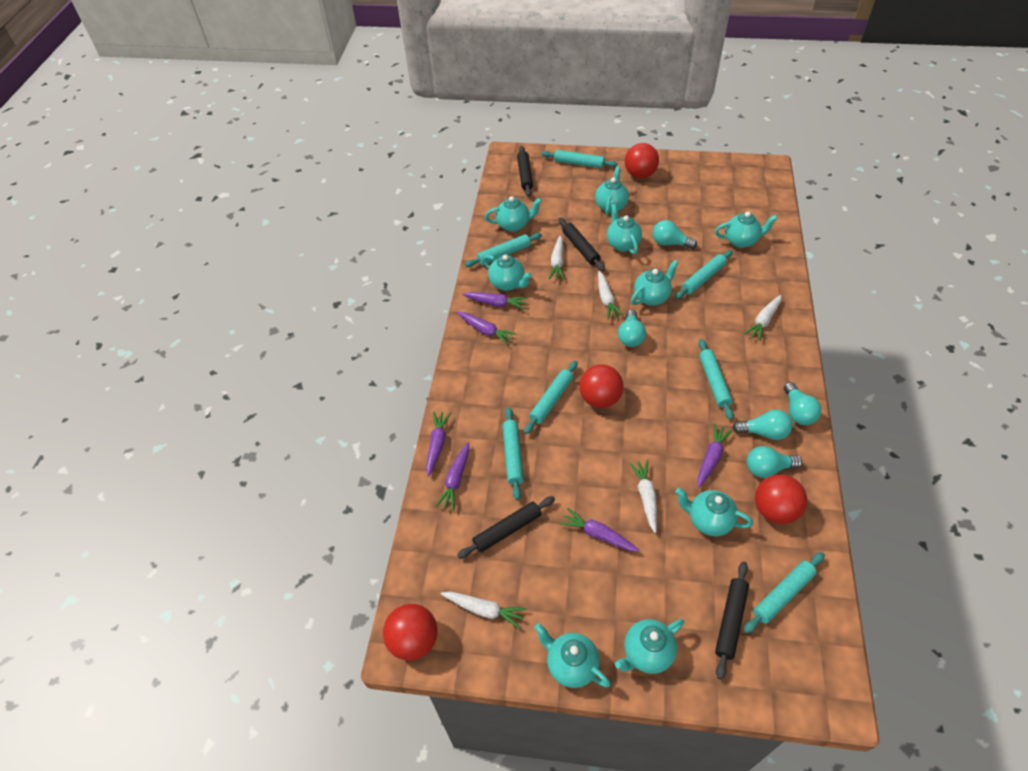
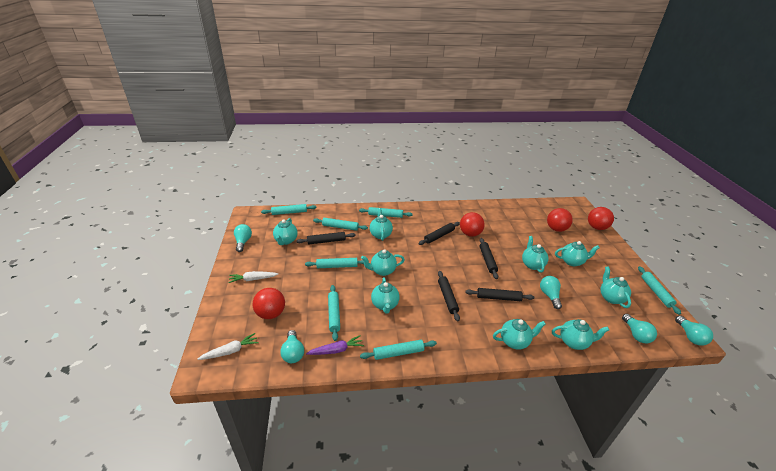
black rolling pin: 4 -> 5
purple carrot: 6 -> 1
white carrot: 5 -> 2

